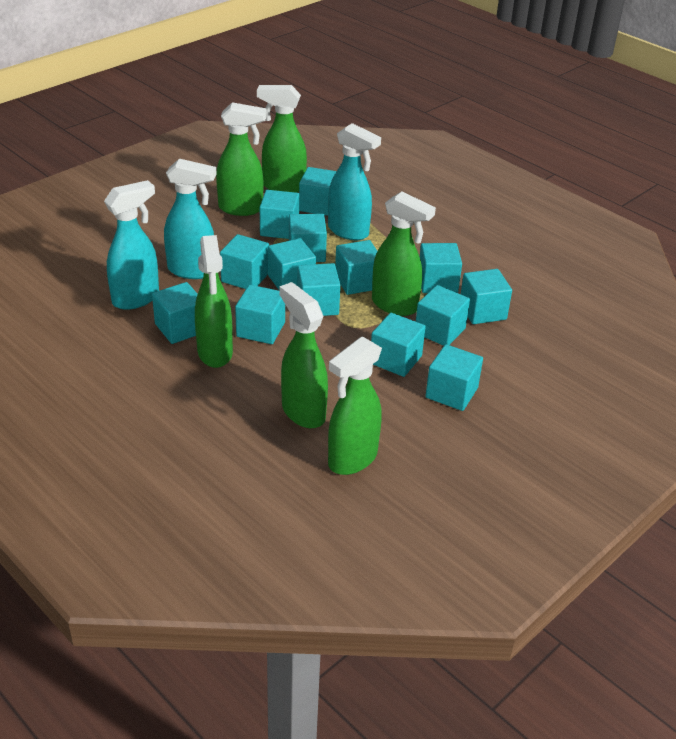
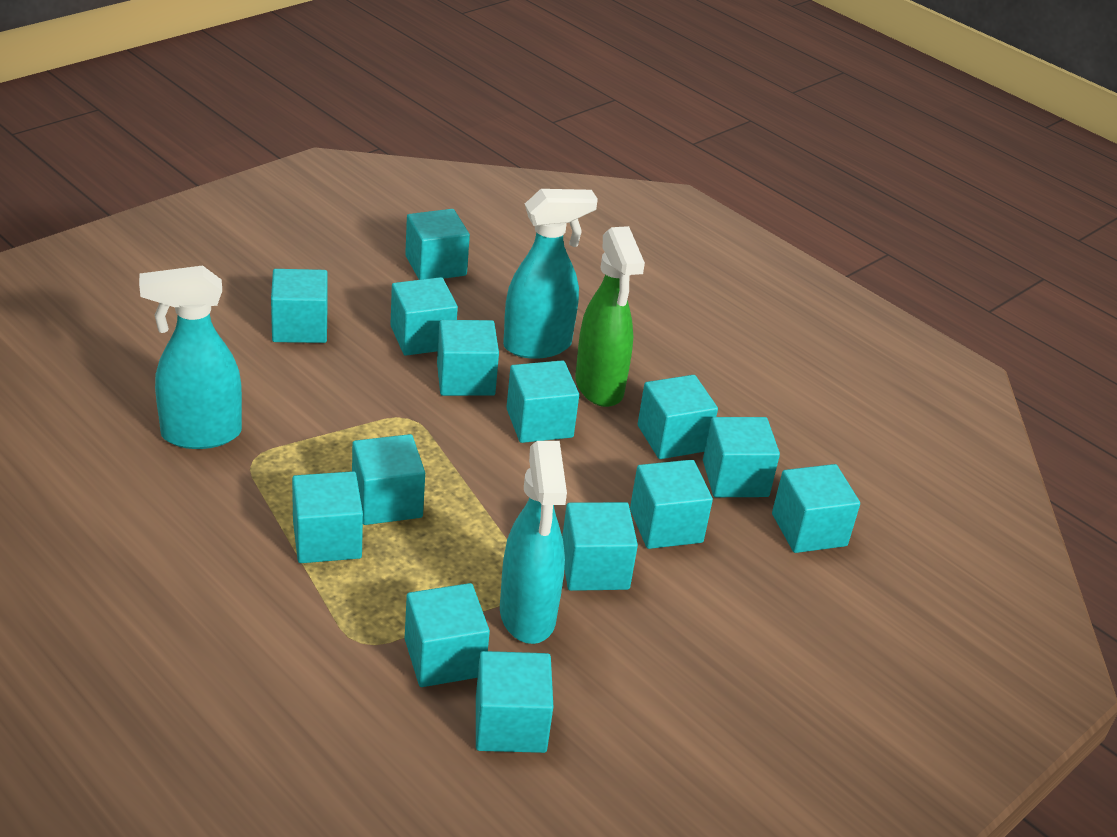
green spray bottle: 6 -> 1

